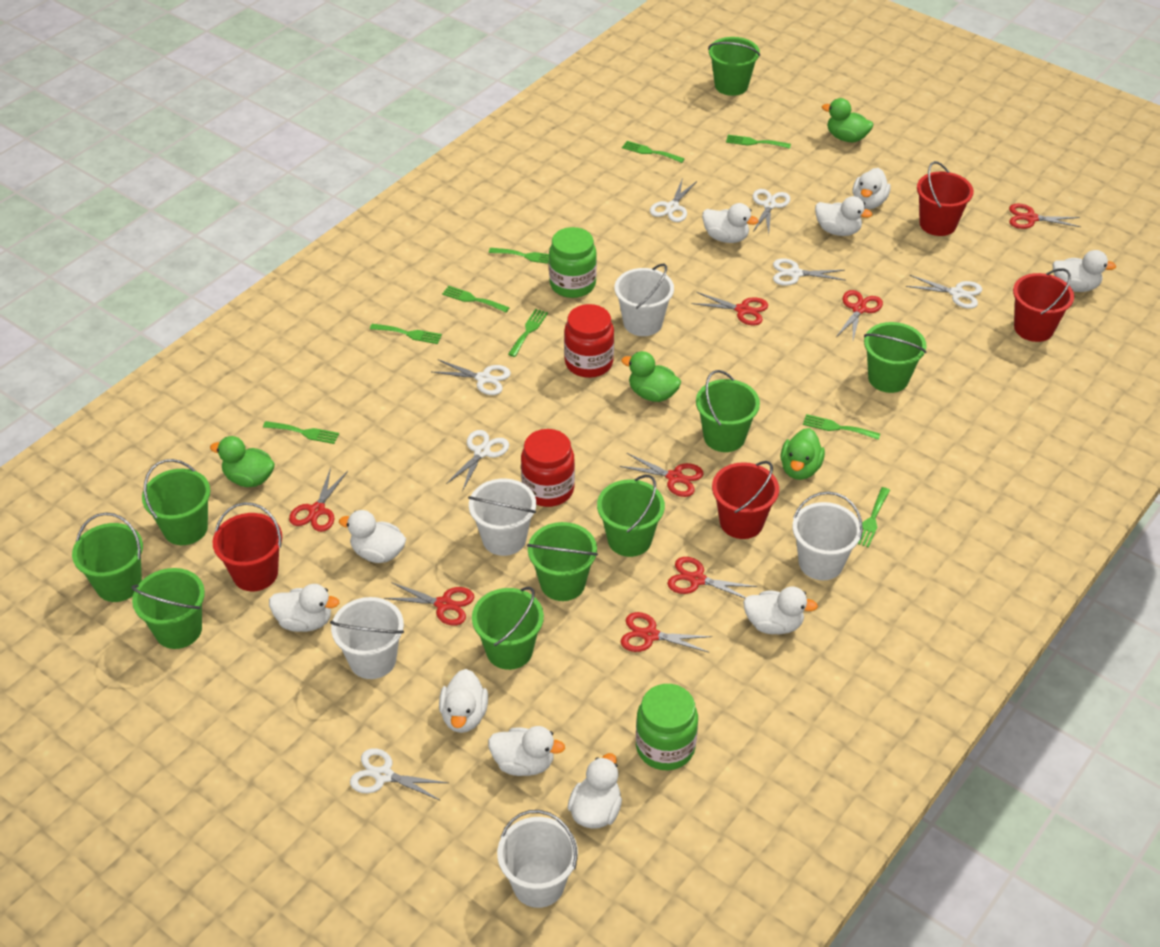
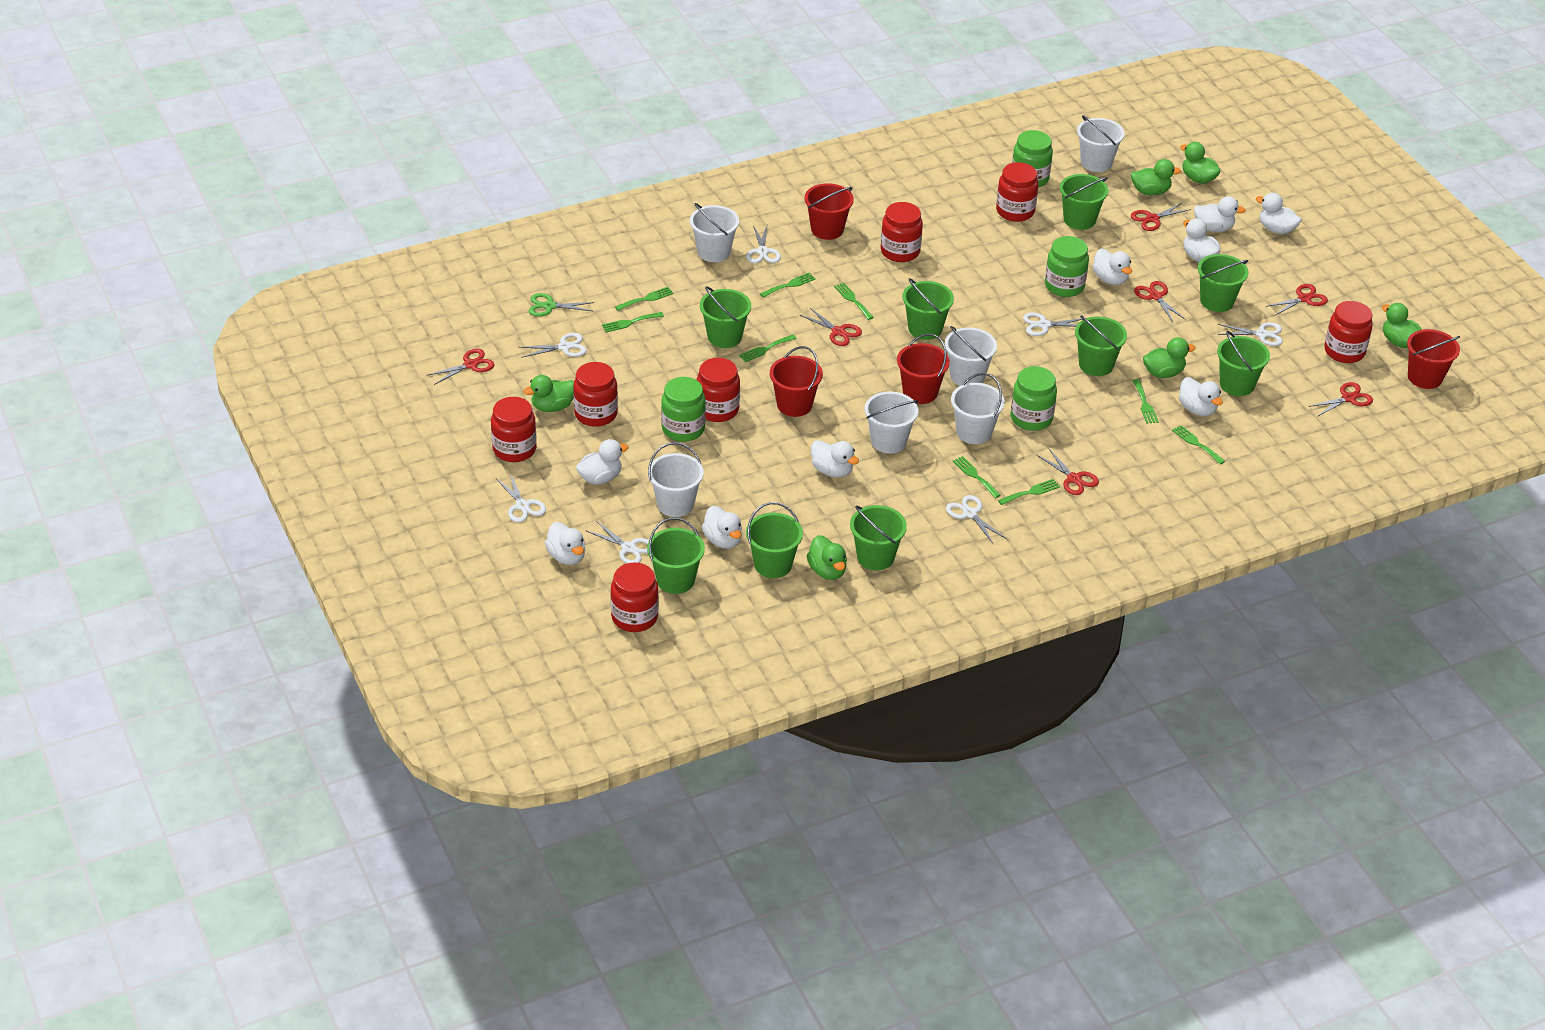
green duck: 4 -> 6
green jar: 2 -> 4
green scissors: 0 -> 1
red jar: 2 -> 7
red scissors: 8 -> 7
white bucket: 5 -> 6
white duck: 10 -> 9

